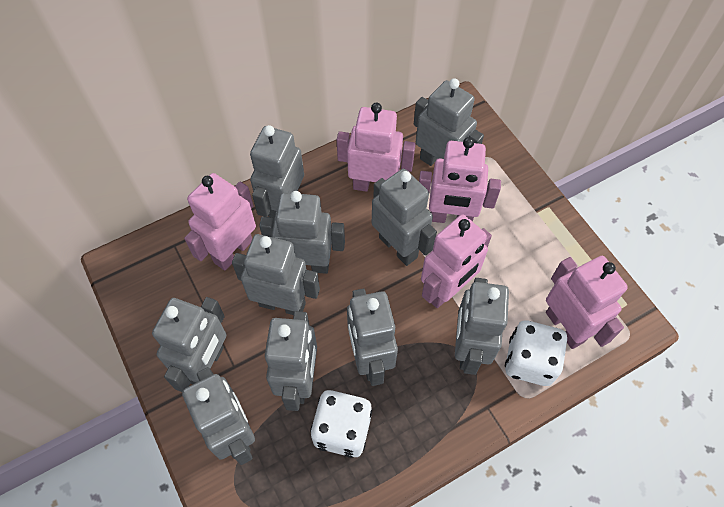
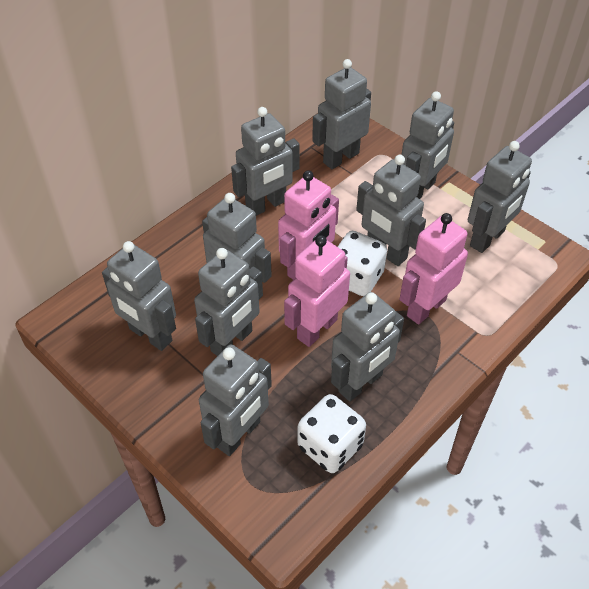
pink robot: 5 -> 3

